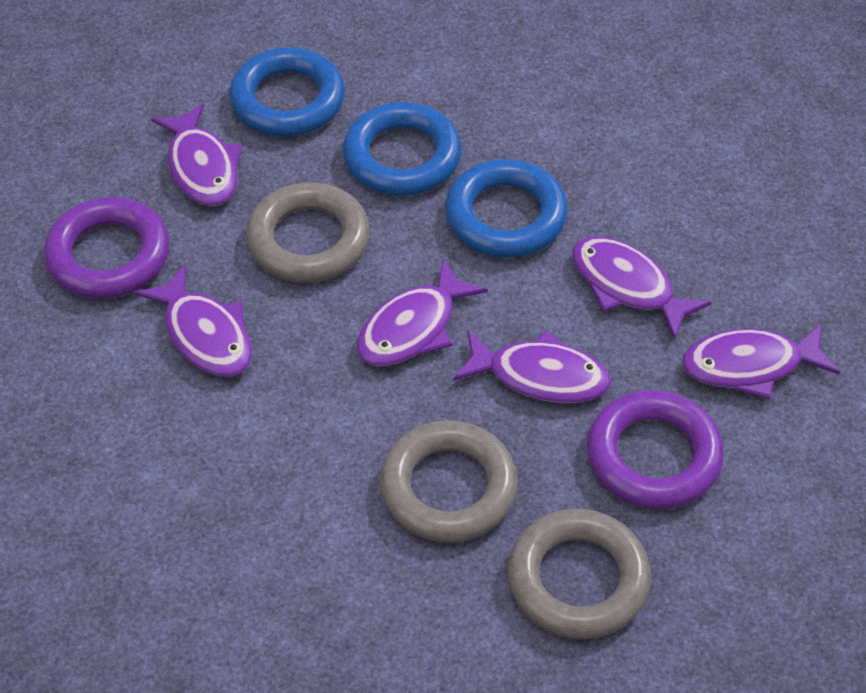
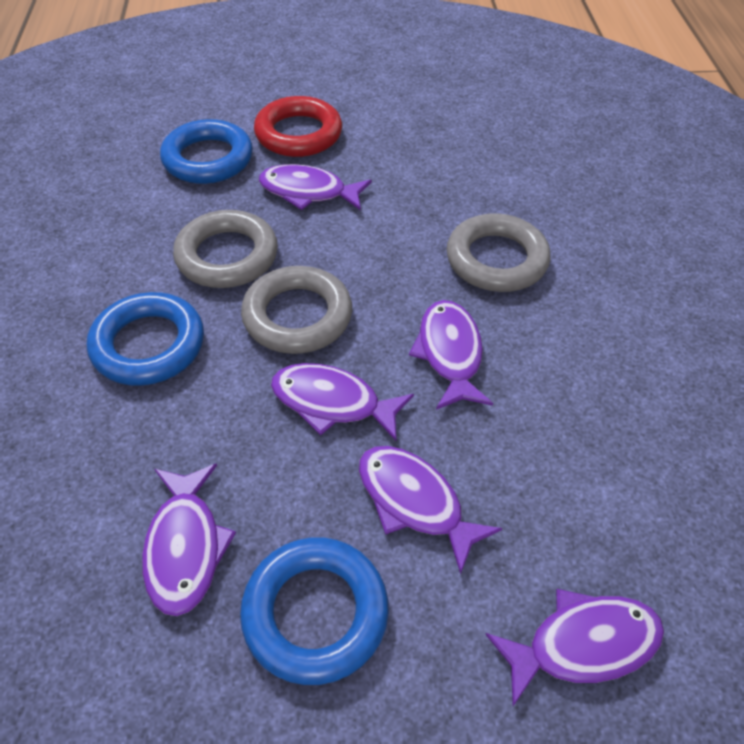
purple ring: 2 -> 0
red ring: 0 -> 1

